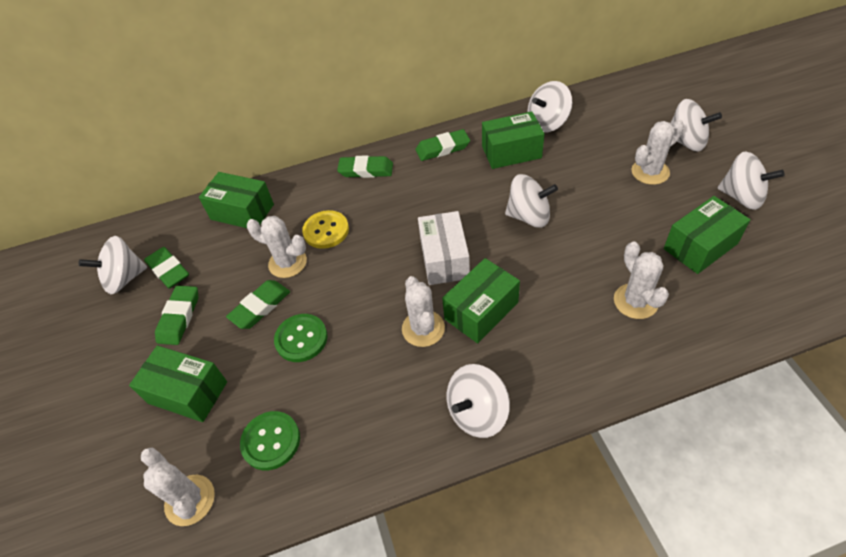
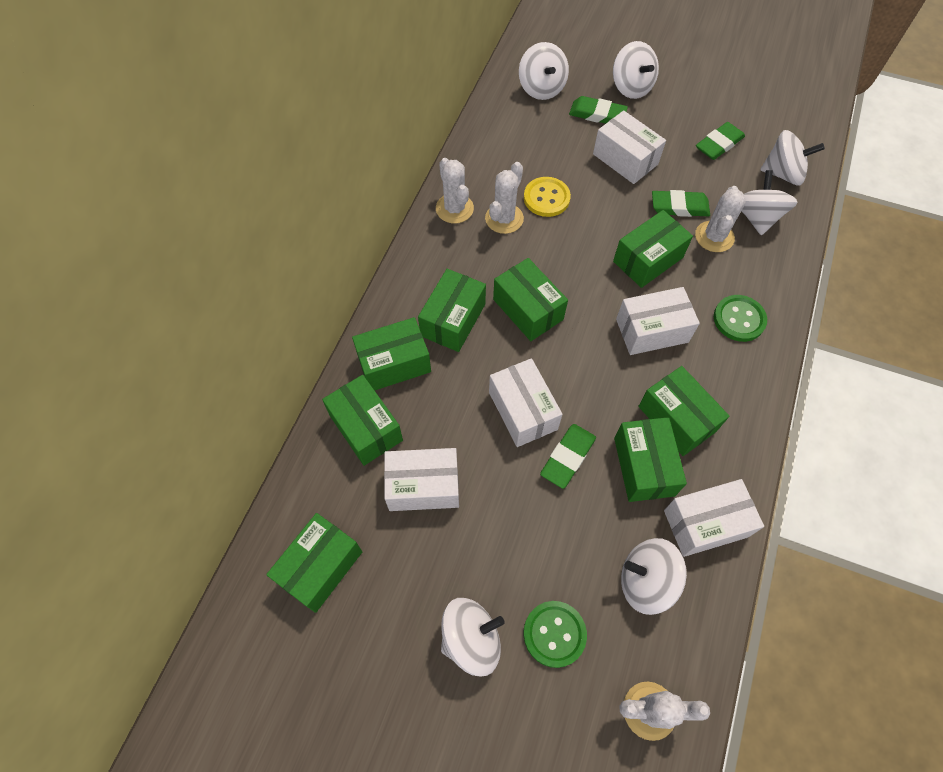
green box: 5 -> 8
green eraser: 5 -> 4
white box: 1 -> 5
white cactus: 5 -> 4

